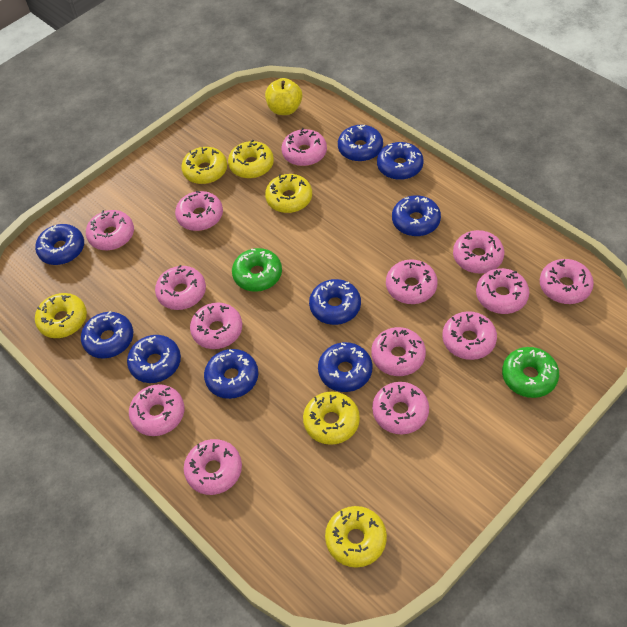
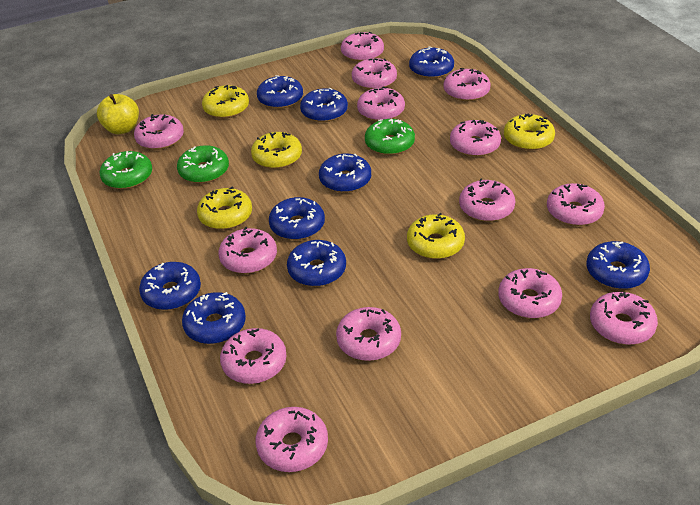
green donut: 2 -> 3
yellow donut: 6 -> 5

